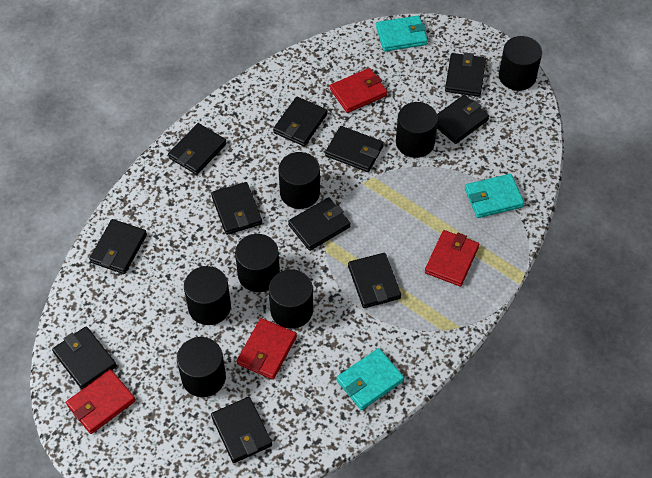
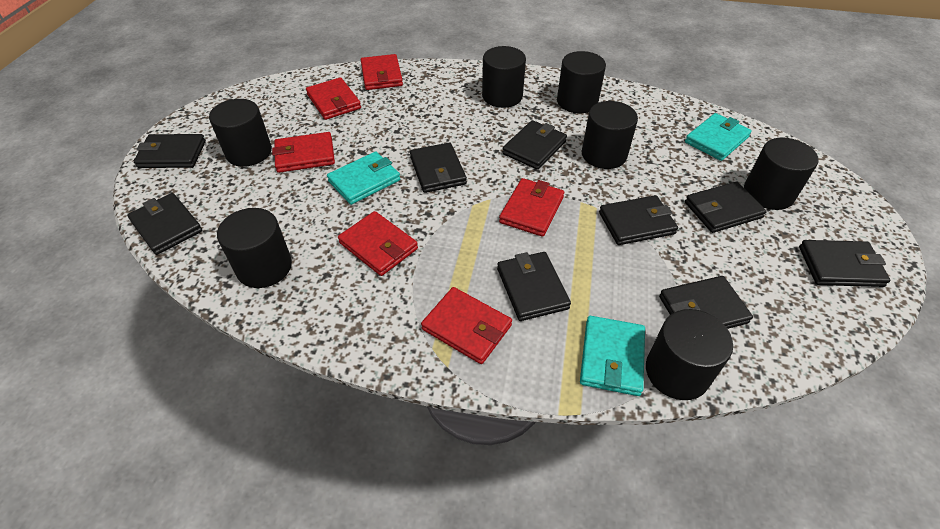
black wallet: 11 -> 9
red wallet: 4 -> 6

